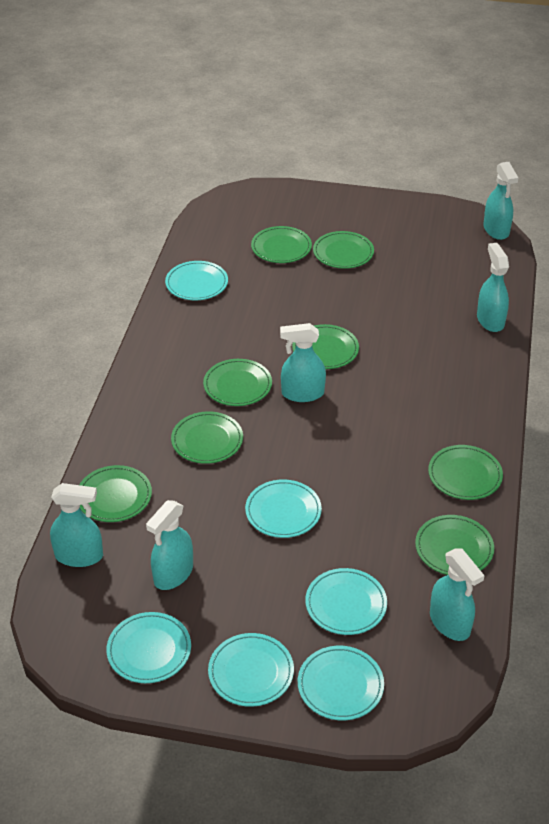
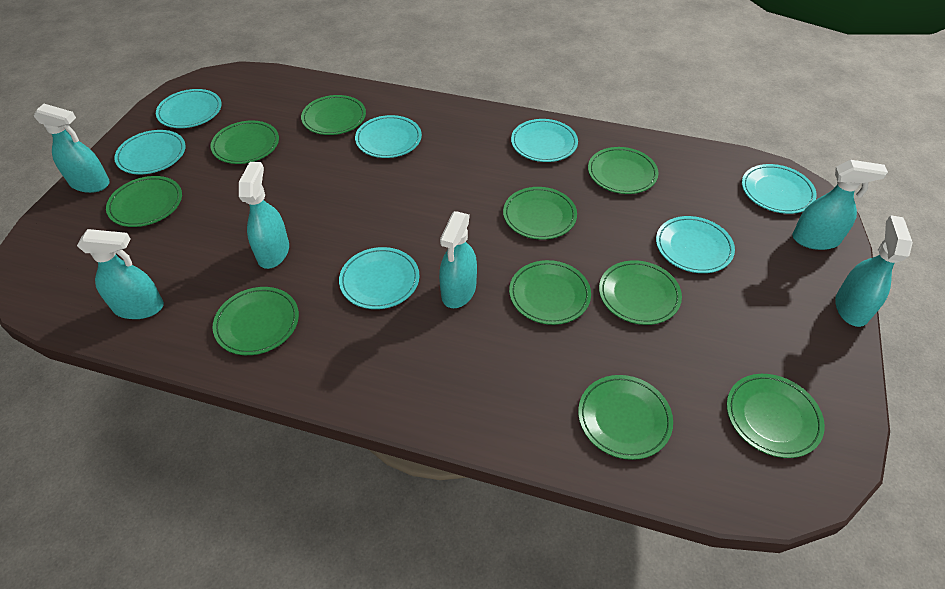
green plate: 8 -> 10
turquoise plate: 6 -> 7

